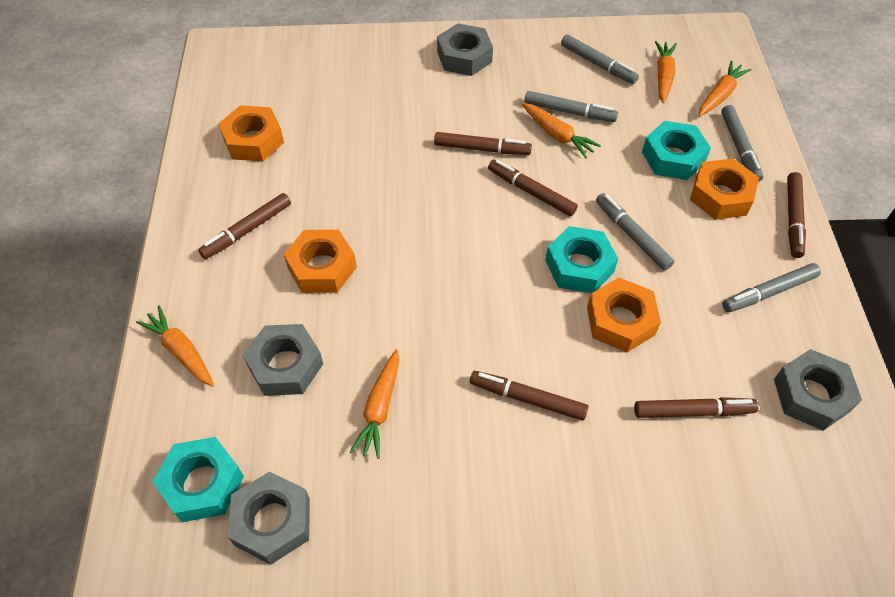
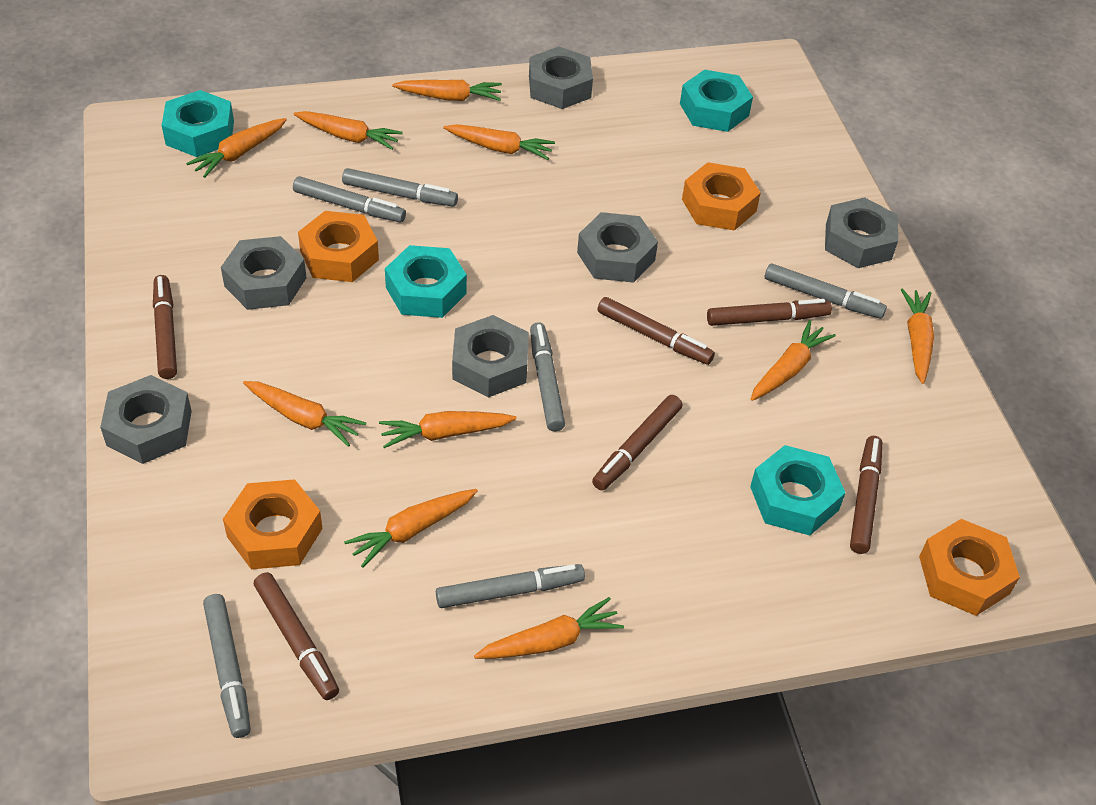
grey marker: 5 -> 6
grey nut: 4 -> 6
orange carrot: 5 -> 10
turquoise nut: 3 -> 4

